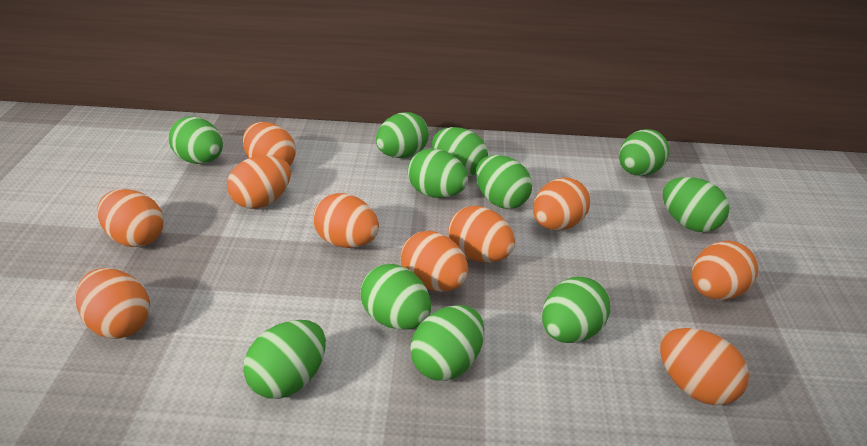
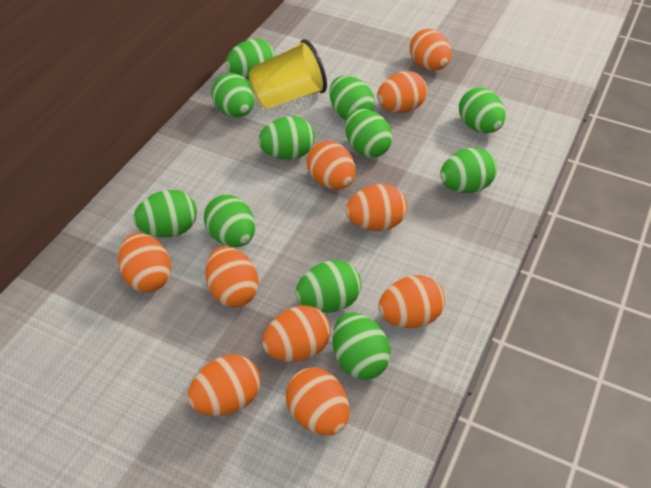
yellow cup: 0 -> 1

